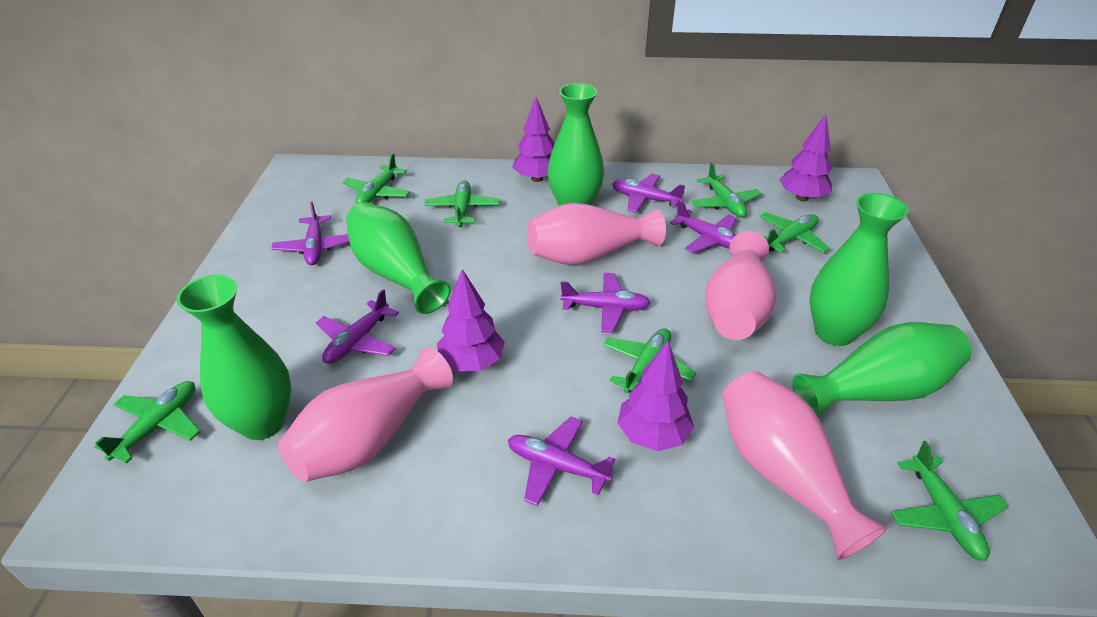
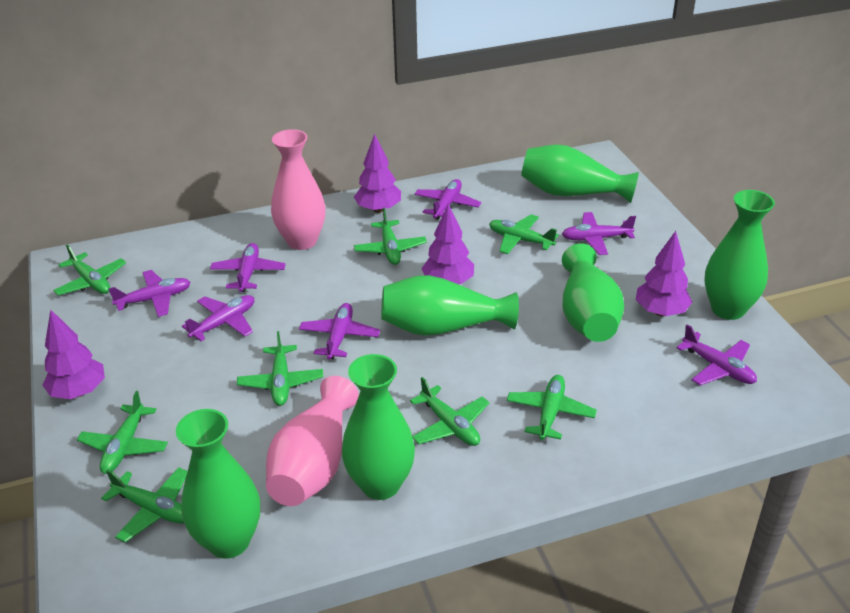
green plane: 7 -> 8
green vase: 5 -> 6
pink vase: 4 -> 2
purple plane: 6 -> 7

